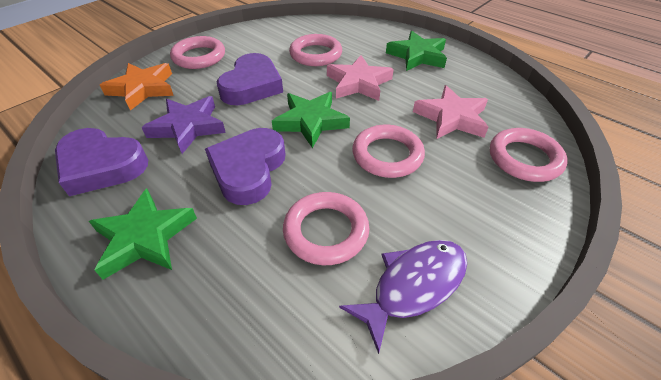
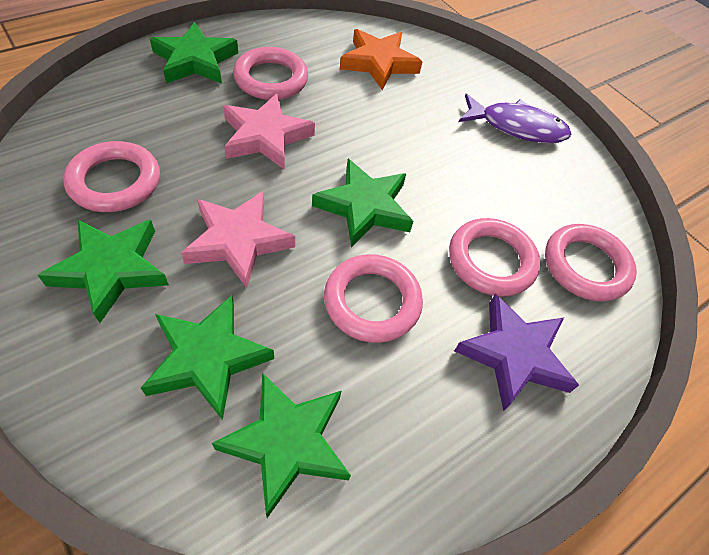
green star: 3 -> 5
purple heart: 3 -> 0

